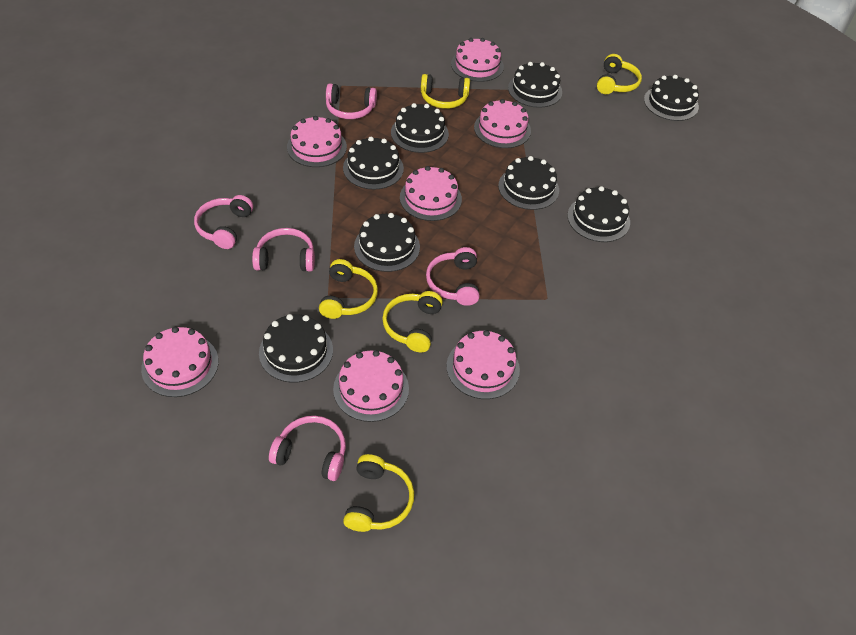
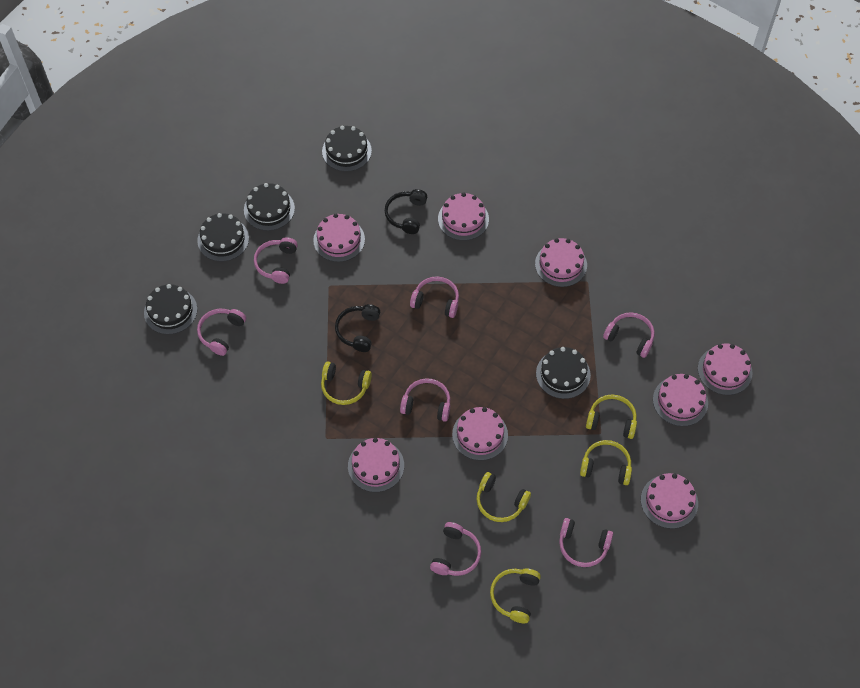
black cake: 8 -> 5
black headphones: 0 -> 2
pink cake: 7 -> 8
pink headphones: 5 -> 7

